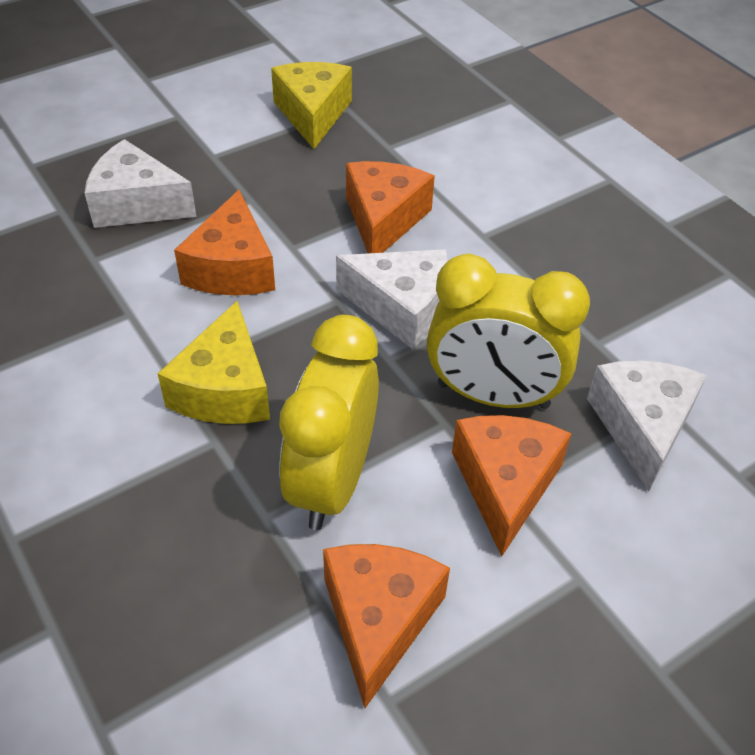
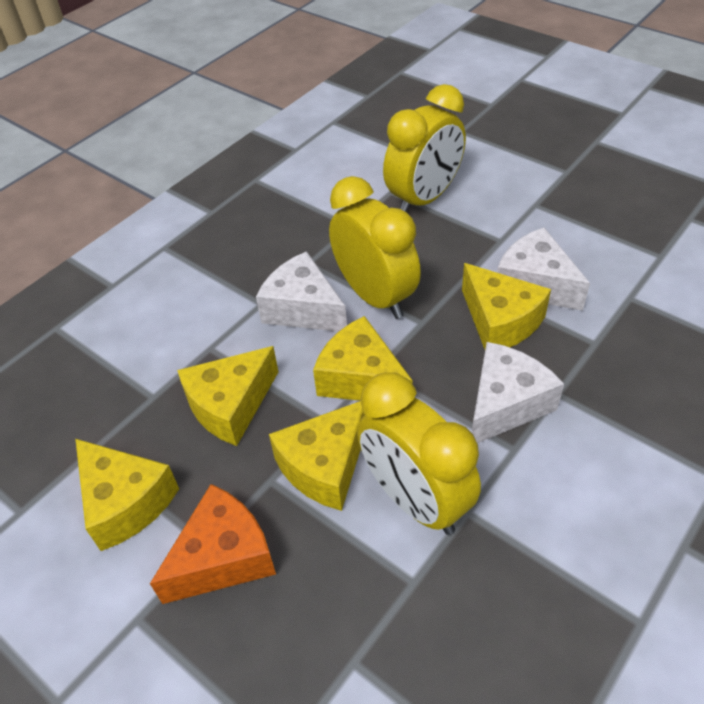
orange cheese: 4 -> 1
yellow cheese: 2 -> 5
yellow clock: 2 -> 3

